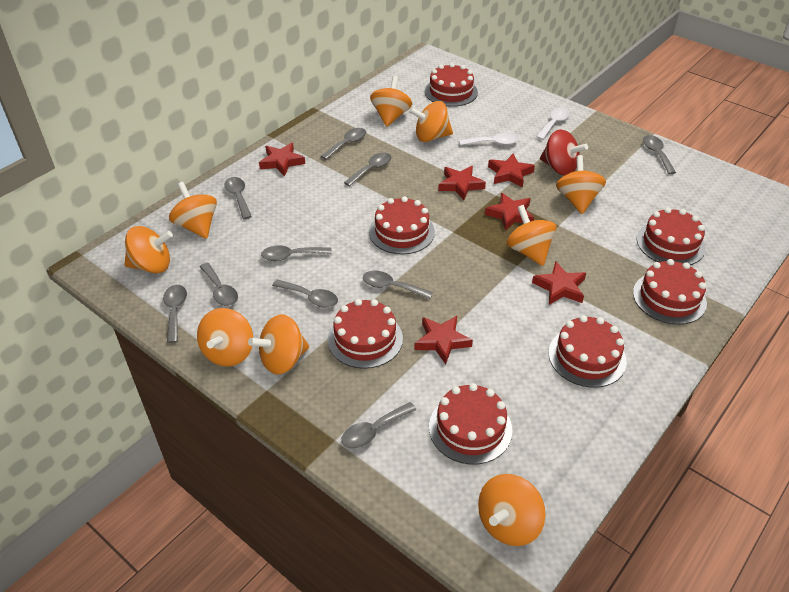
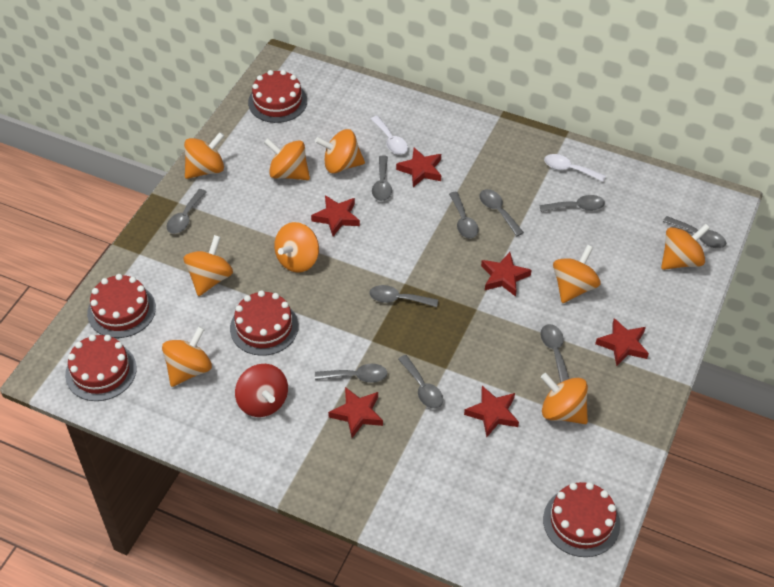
red cake: 7 -> 5

